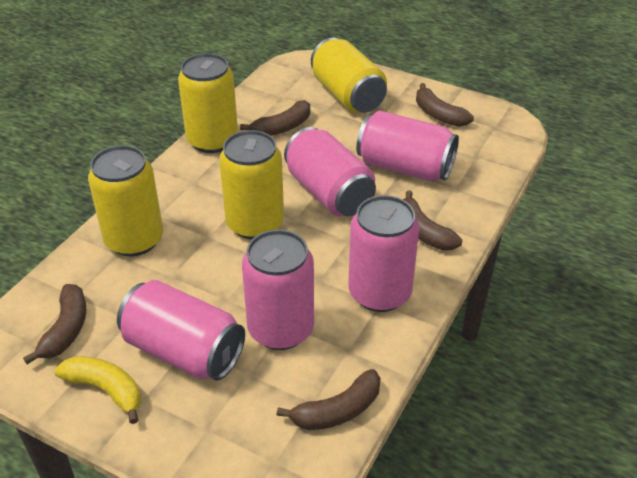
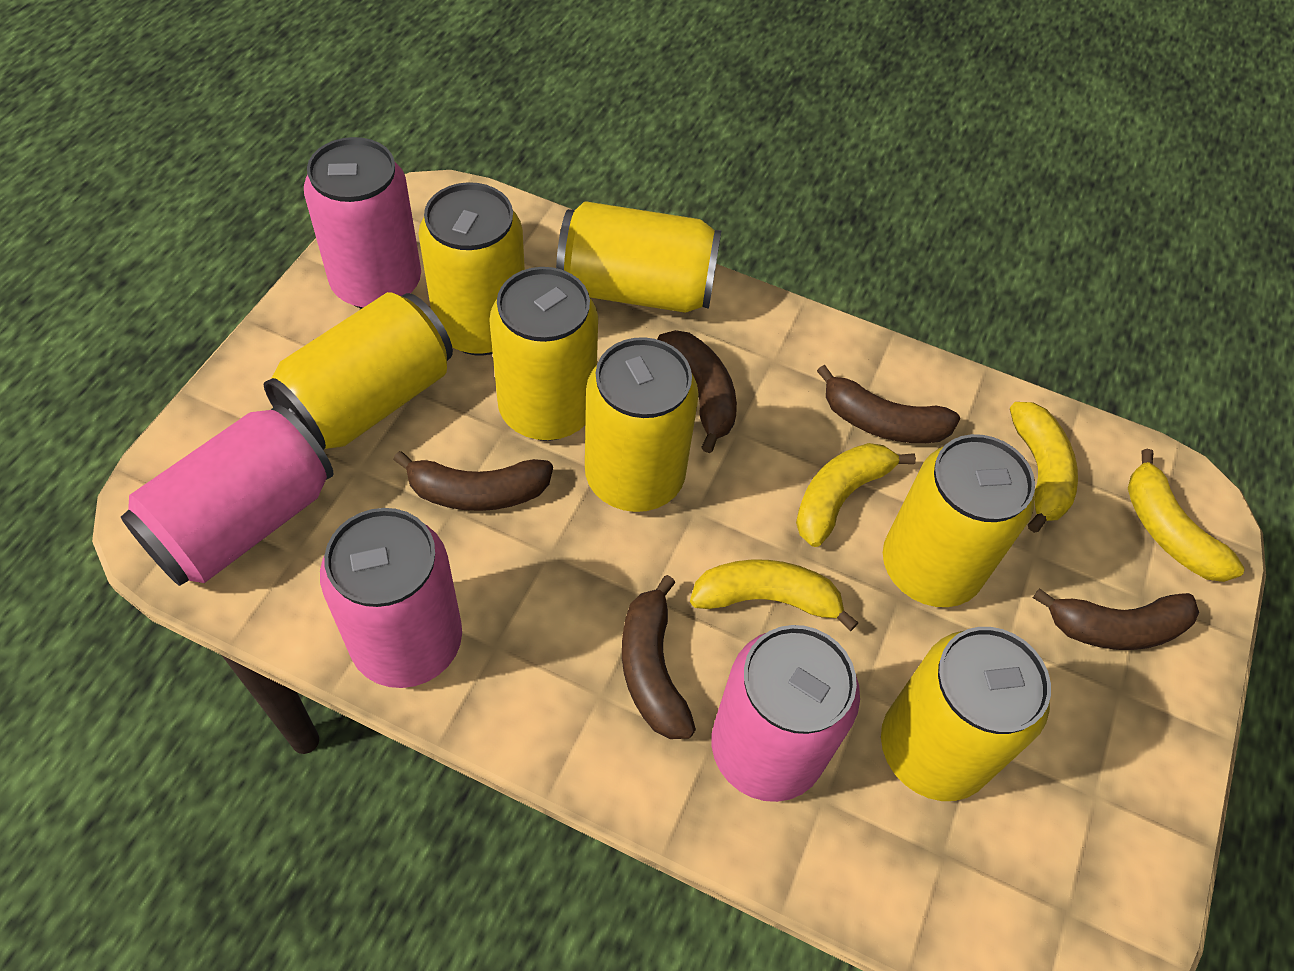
pink can: 5 -> 4
yellow banana: 1 -> 4
yellow can: 4 -> 7

